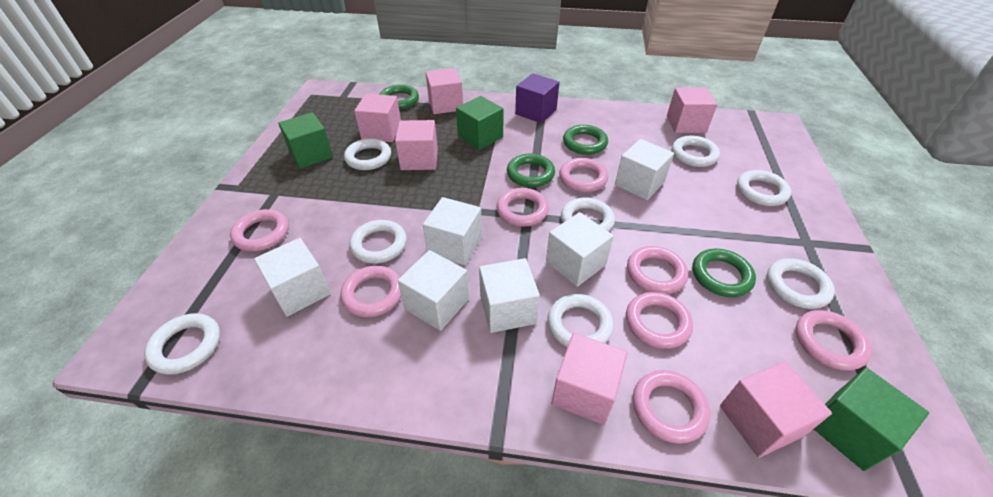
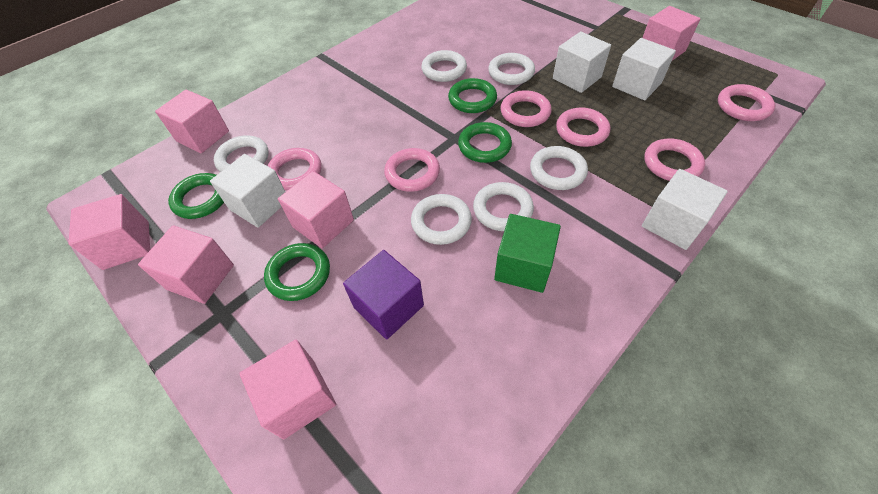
green cube: 3 -> 1
pink ring: 8 -> 6
white cube: 6 -> 4
white ring: 8 -> 6

